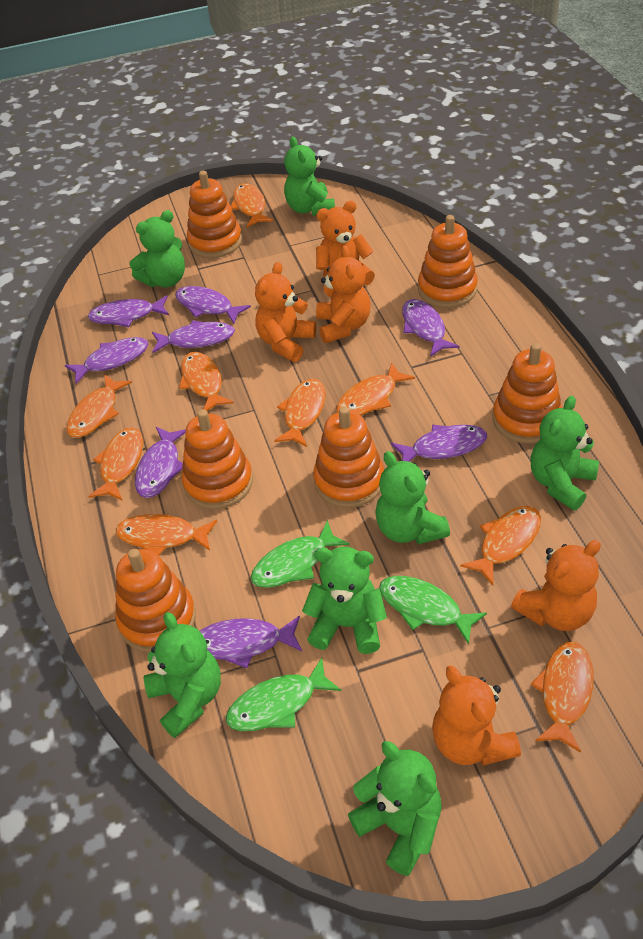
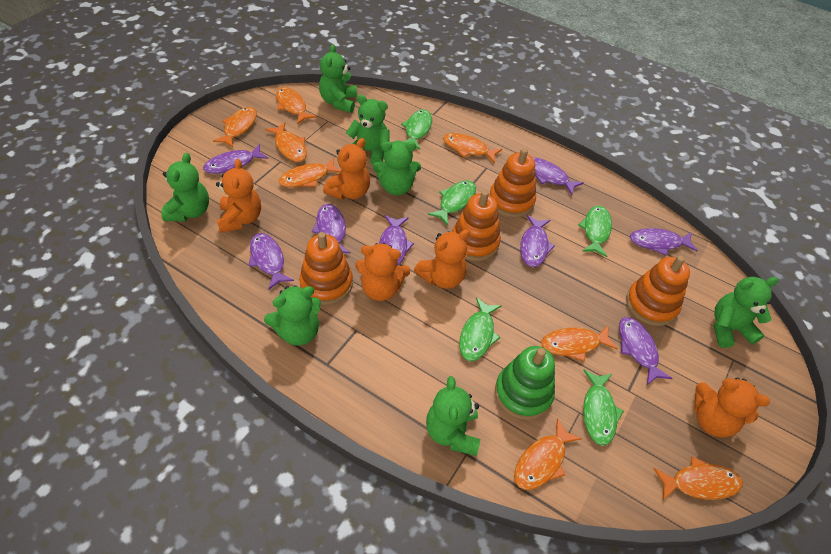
green fish: 3 -> 5
green stacking toy: 0 -> 1
orange fish: 9 -> 8
orange stacking toy: 6 -> 4

